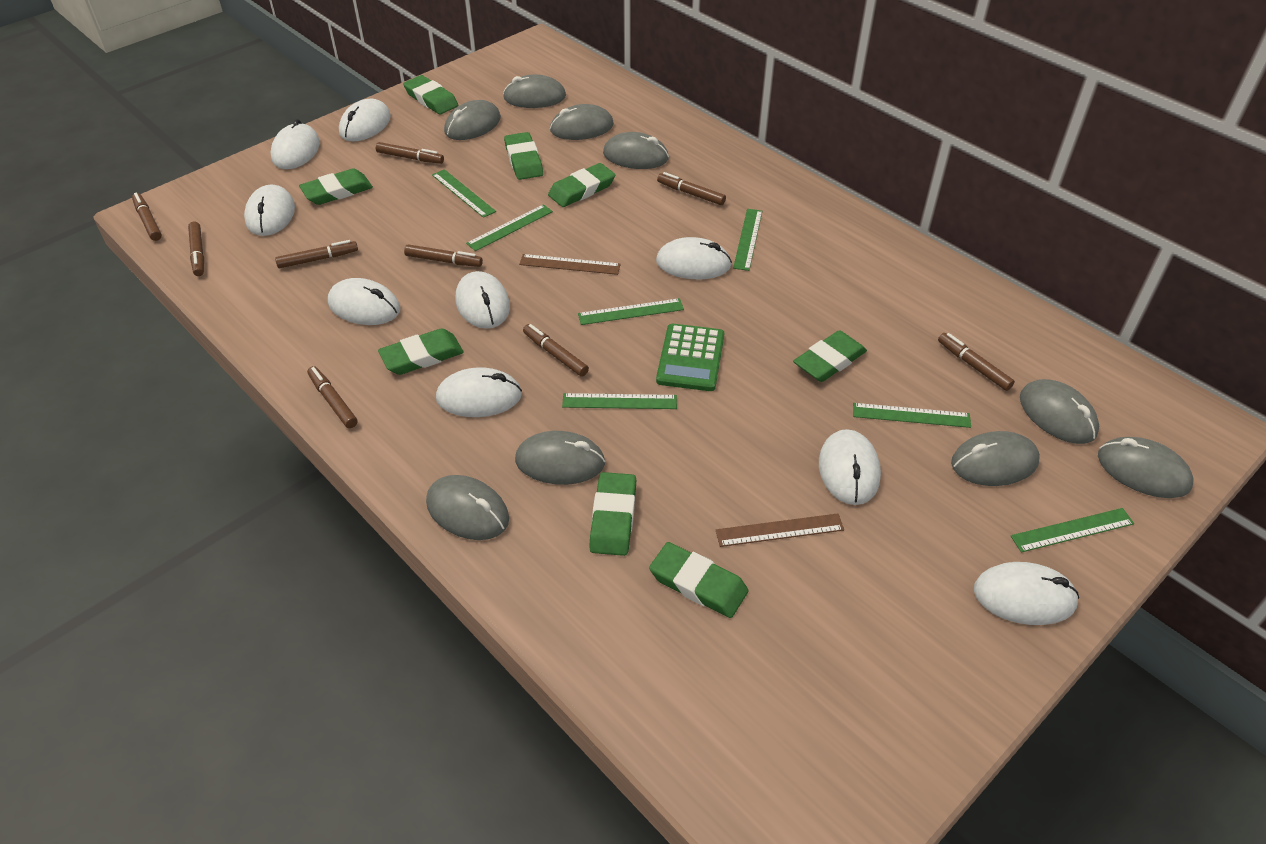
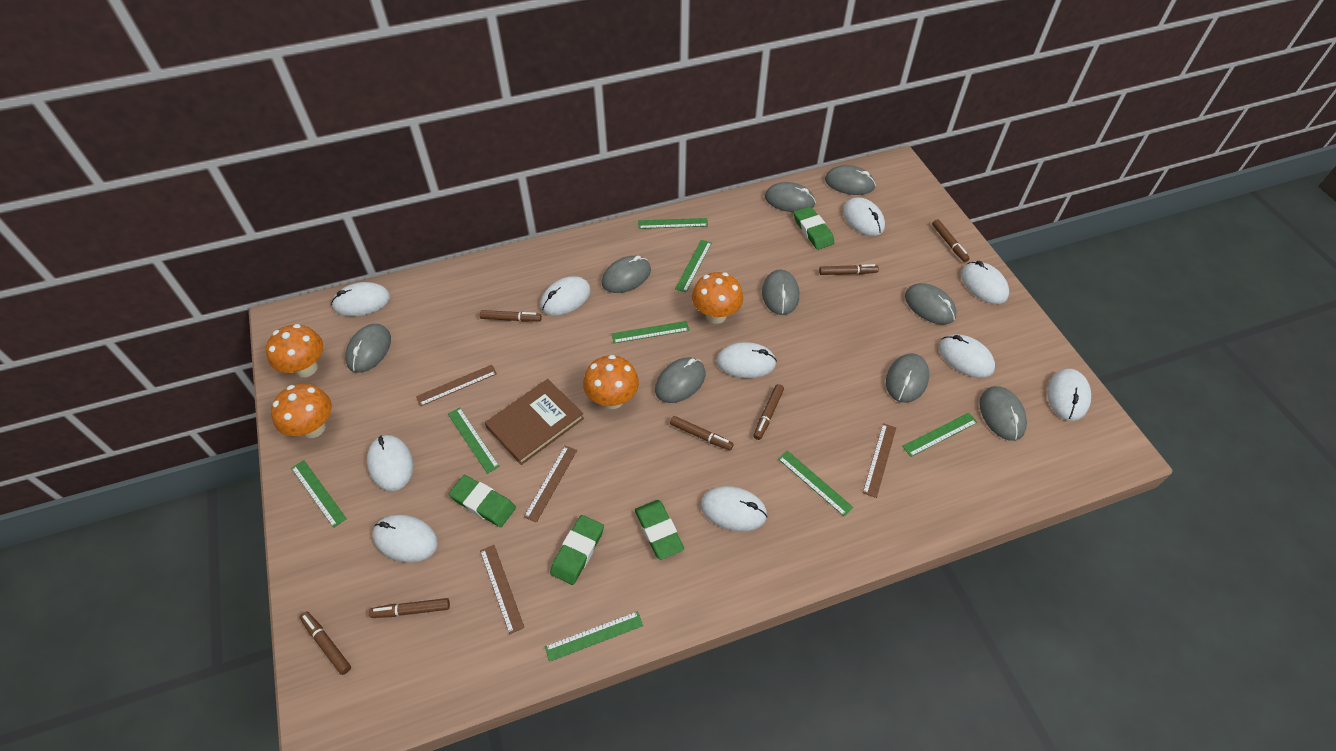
brown book: 0 -> 1
brown marker: 9 -> 7
brown ruler: 2 -> 4
green calculator: 1 -> 0
green eraser: 8 -> 4
green ruler: 7 -> 8
orange mushroom: 0 -> 4
white mouse: 9 -> 10

